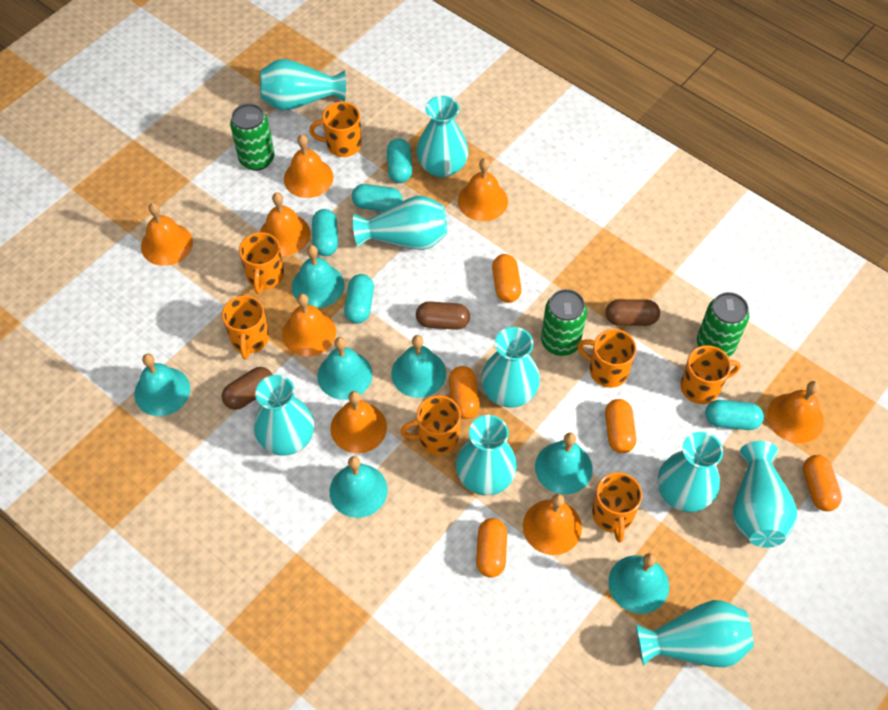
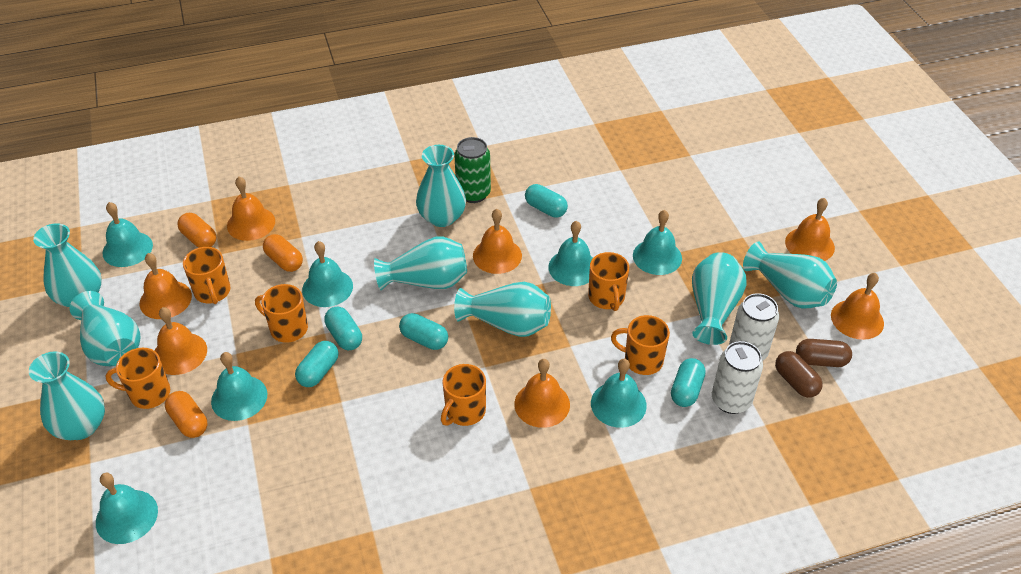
brown capsule: 3 -> 2
green can: 3 -> 1
orange bell: 8 -> 7
orange capsule: 5 -> 3
orange mug: 7 -> 6
turquoise vase: 9 -> 8
white can: 0 -> 2

